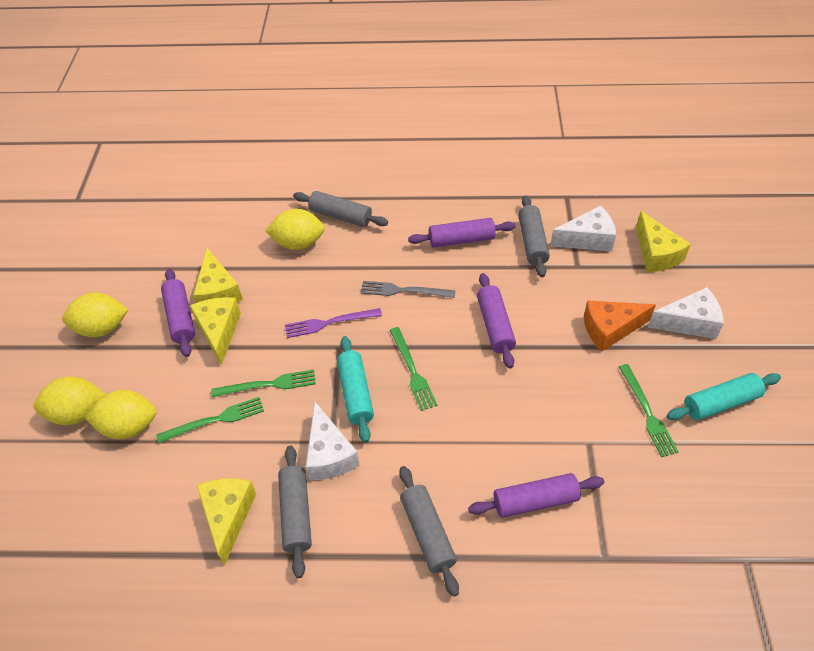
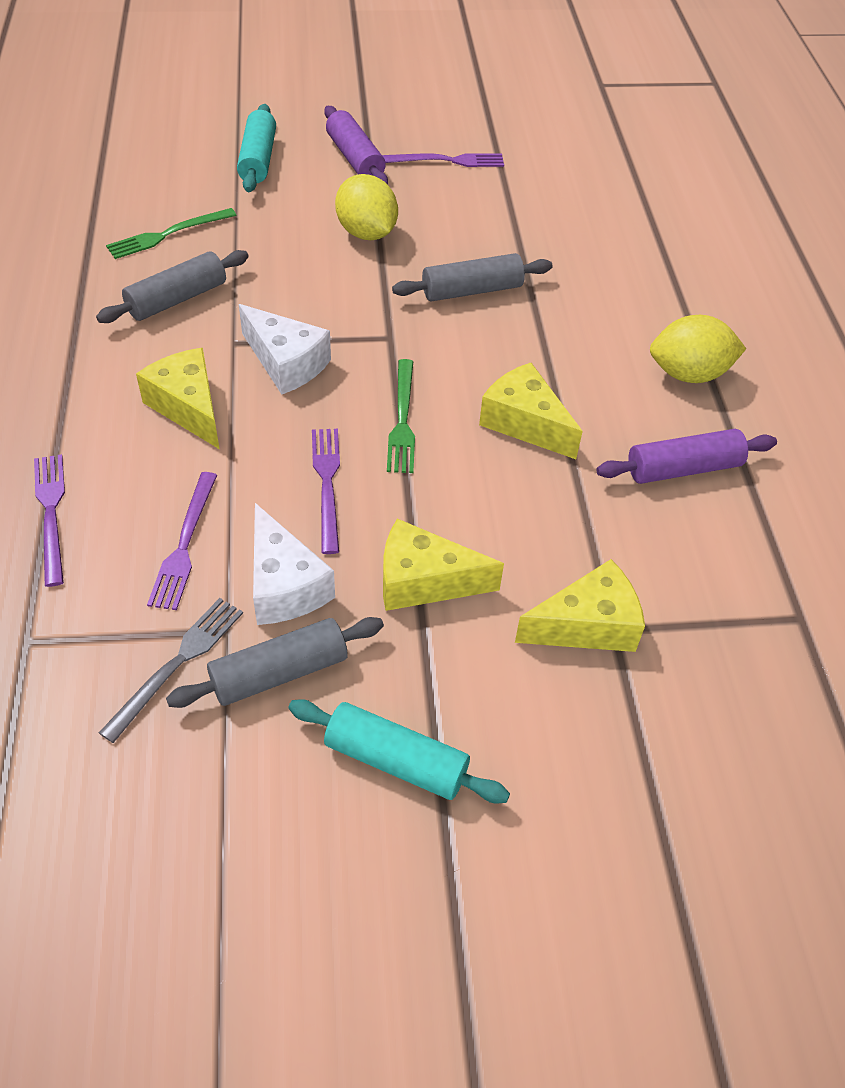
green fork: 4 -> 2
grey rolling pin: 4 -> 3
orange cheese: 1 -> 0
purple fork: 1 -> 4
purple rolling pin: 4 -> 2
white cheese: 3 -> 2
yellow lemon: 4 -> 2

